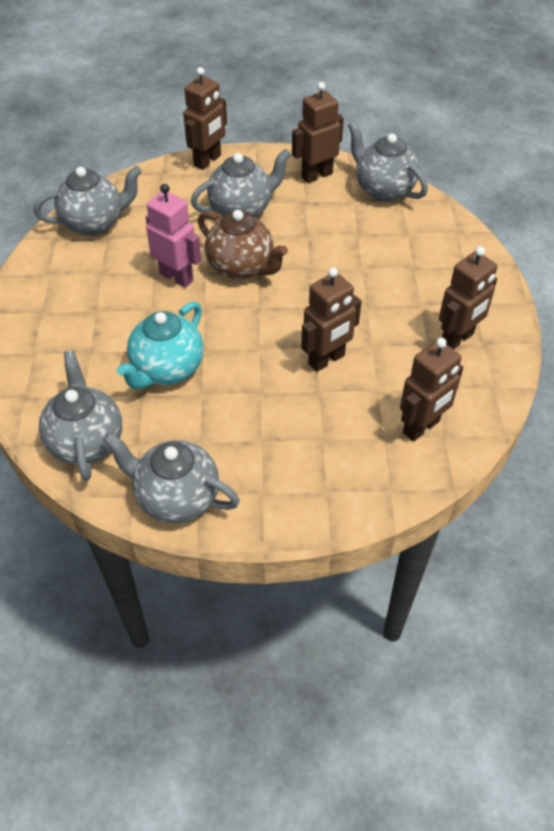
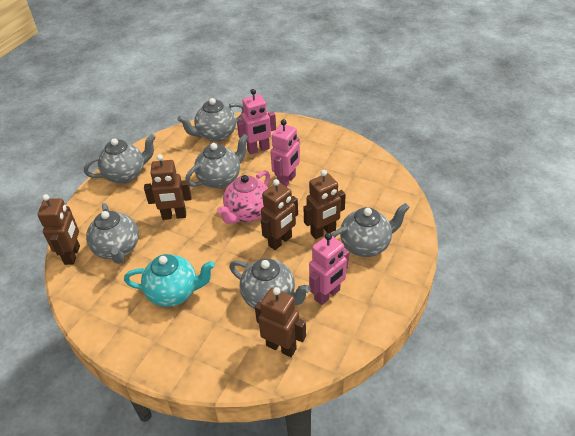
brown teapot: 1 -> 0
grey teapot: 5 -> 6
pink robot: 1 -> 3
pink teapot: 0 -> 1

